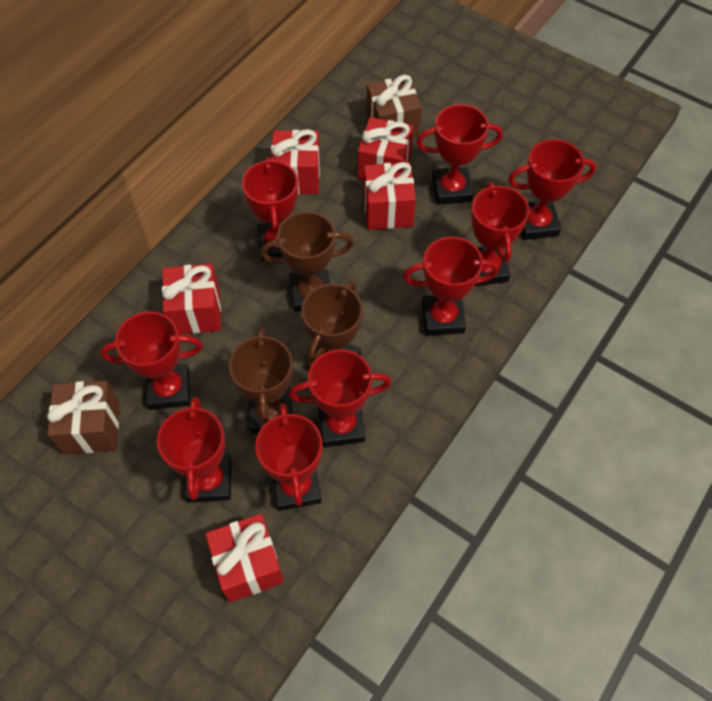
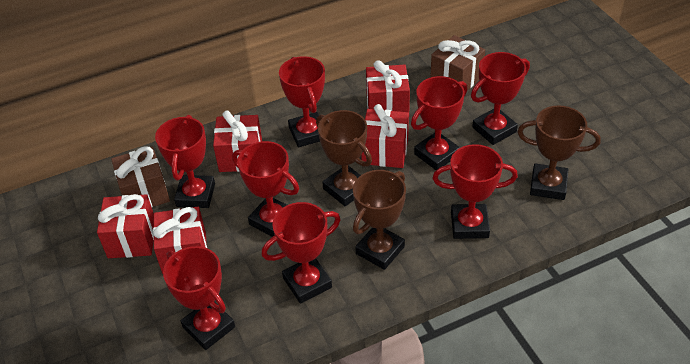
red trophy: 9 -> 8

